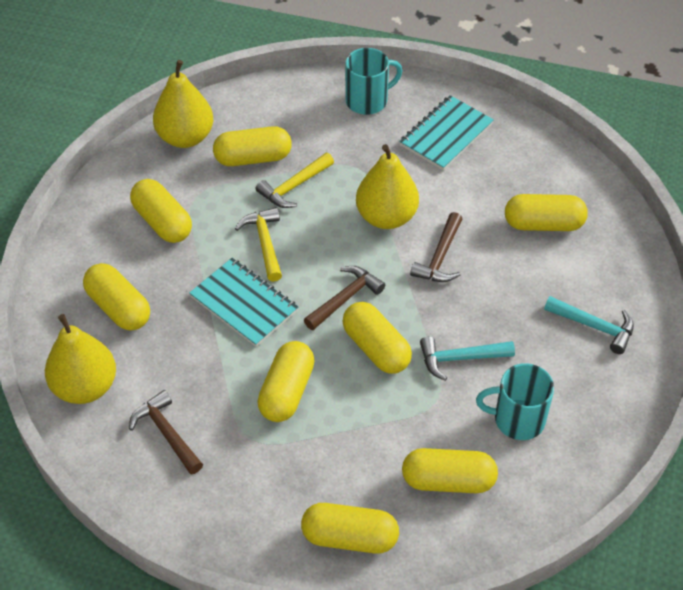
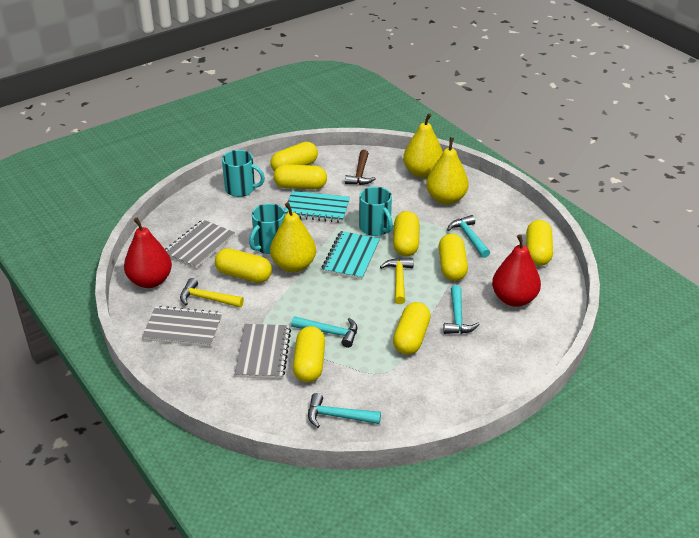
brown hammer: 3 -> 1
grey notebook: 0 -> 3
red pear: 0 -> 2
turquoise hammer: 2 -> 4
turquoise mug: 2 -> 3

